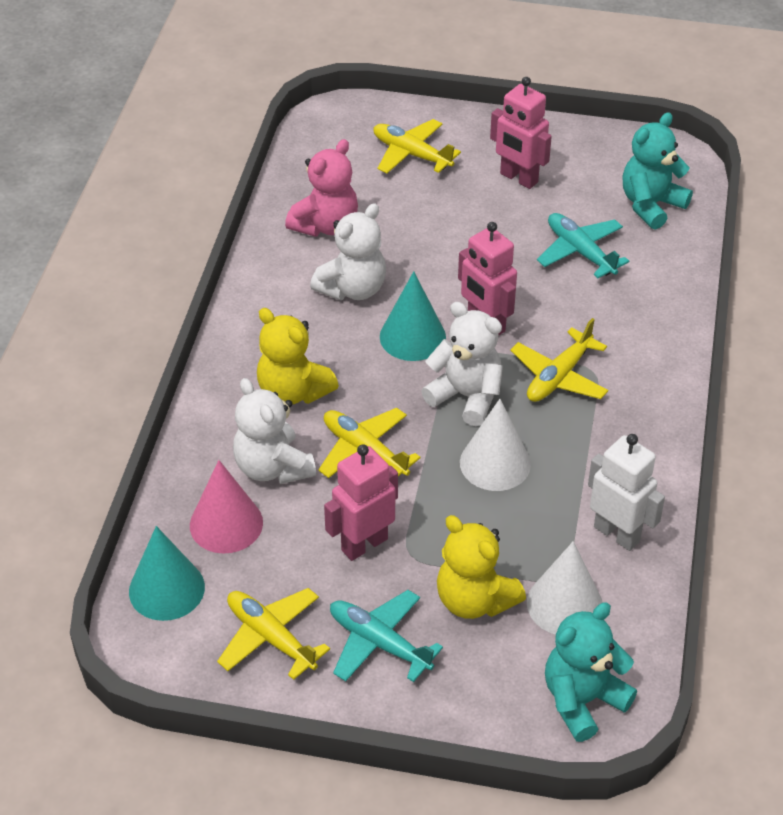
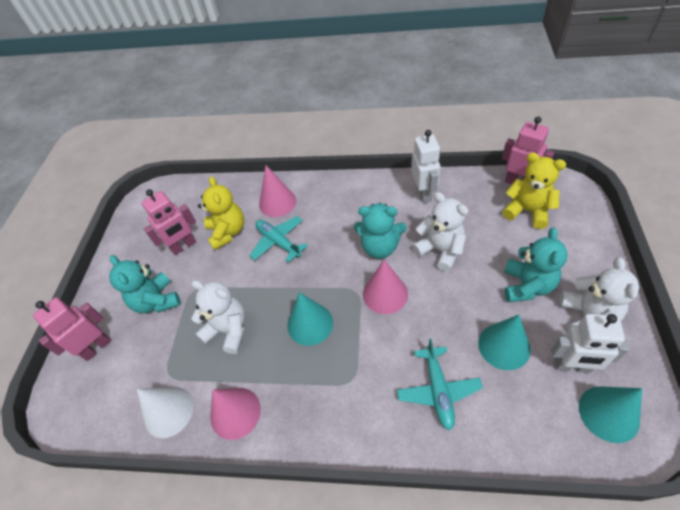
pink cone: 1 -> 3
pink teddy bear: 1 -> 0
turquoise cone: 2 -> 3
turquoise teddy bear: 2 -> 3
white cone: 2 -> 1
white robot: 1 -> 2
yellow plane: 4 -> 0

